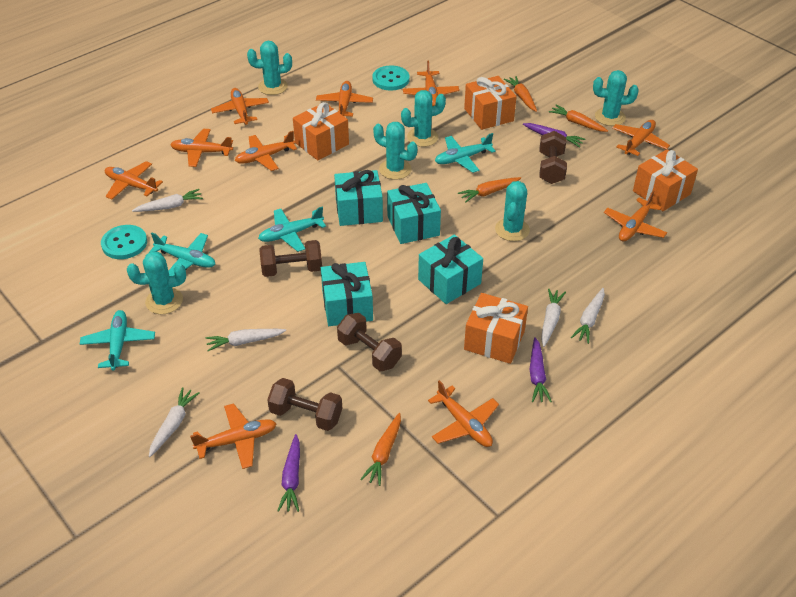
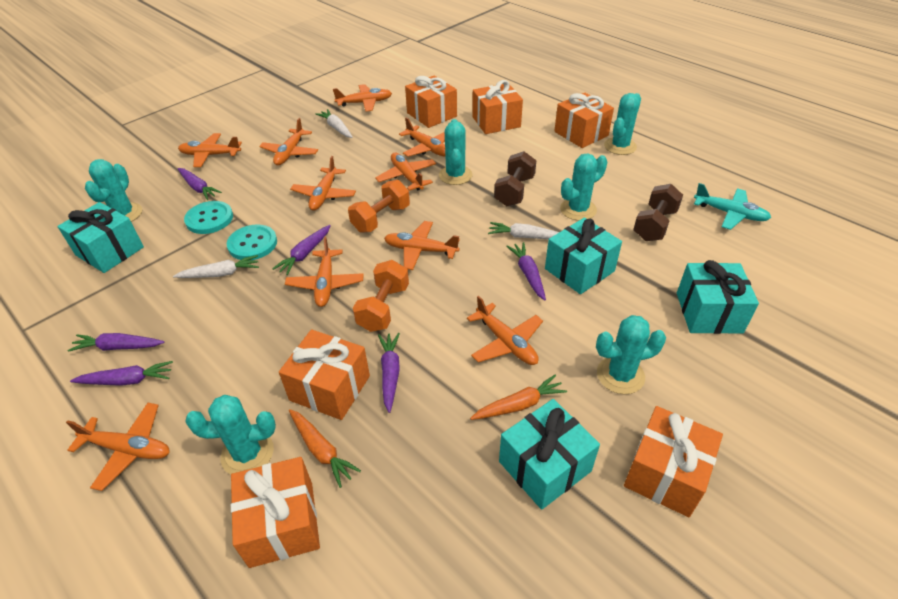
brown dumbbell: 4 -> 2
orange carrot: 4 -> 2
orange dumbbell: 0 -> 2
orange gift: 4 -> 6
purple carrot: 3 -> 6
turquoise plane: 4 -> 1
white carrot: 5 -> 3

